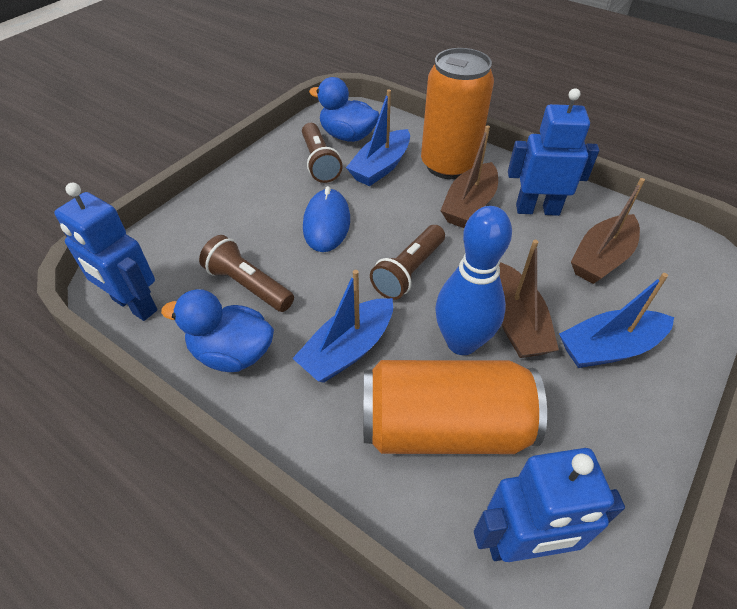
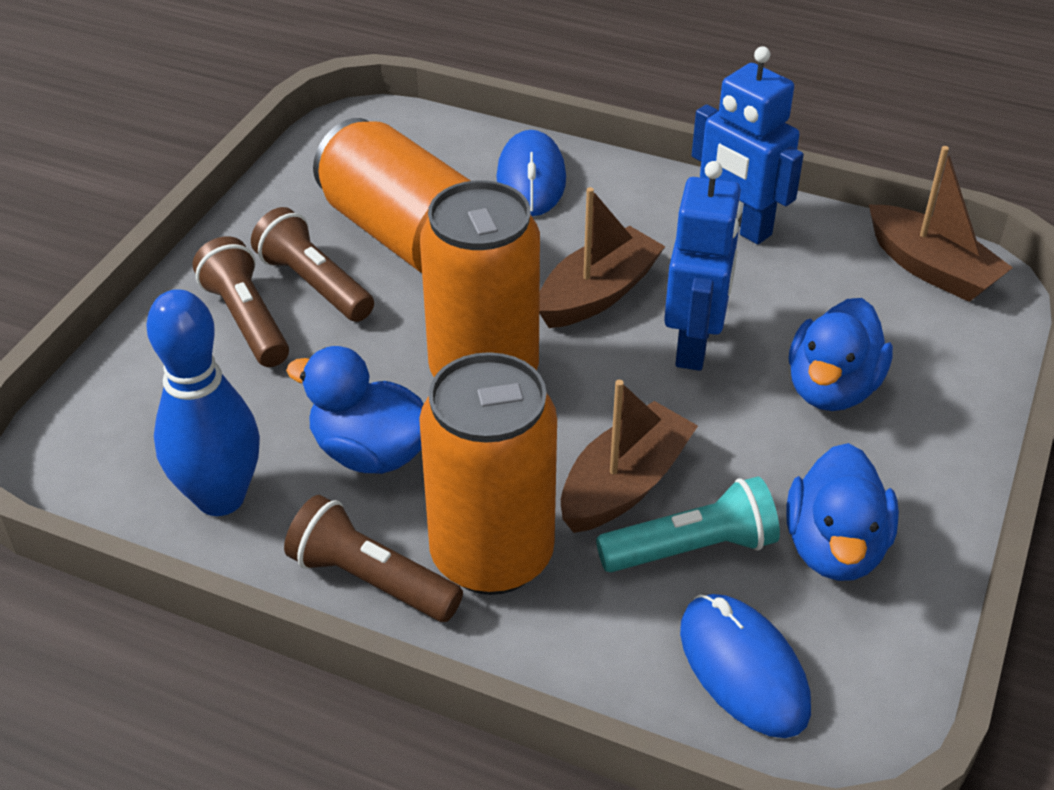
blue boat: 3 -> 0
blue duck: 2 -> 3
blue mouse: 1 -> 2
blue robot: 3 -> 2
orange can: 2 -> 3
turquoise flashlight: 0 -> 1

